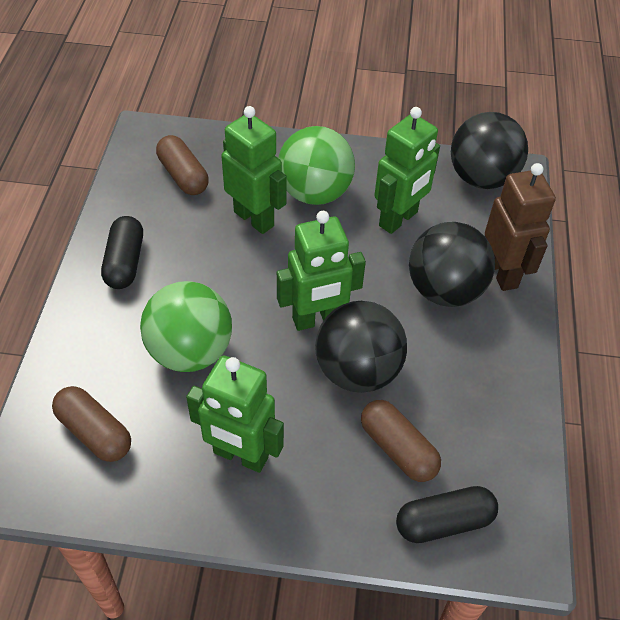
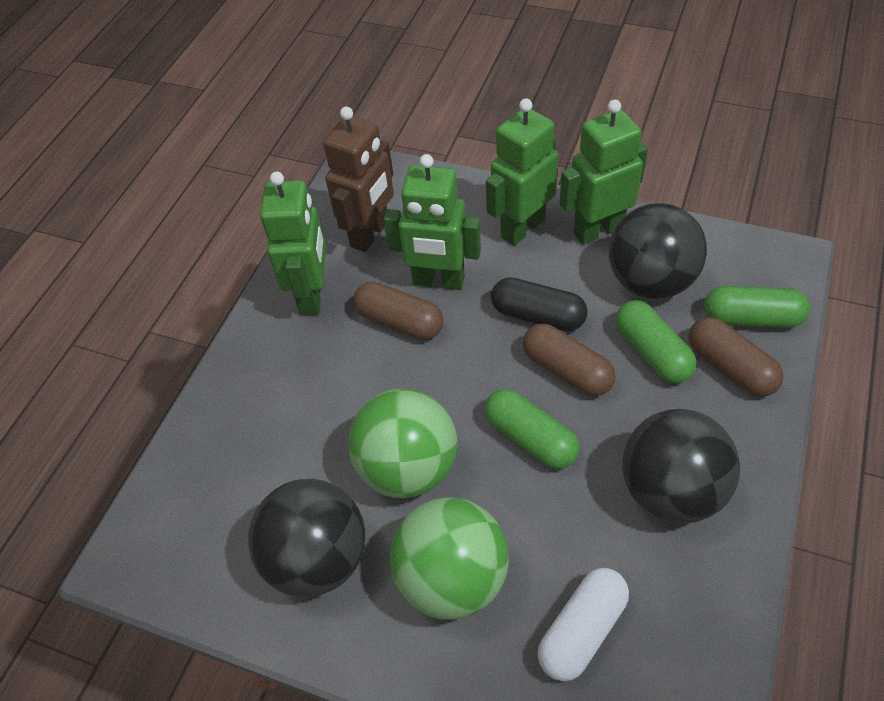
black capsule: 2 -> 1
green capsule: 0 -> 3
white capsule: 0 -> 1

